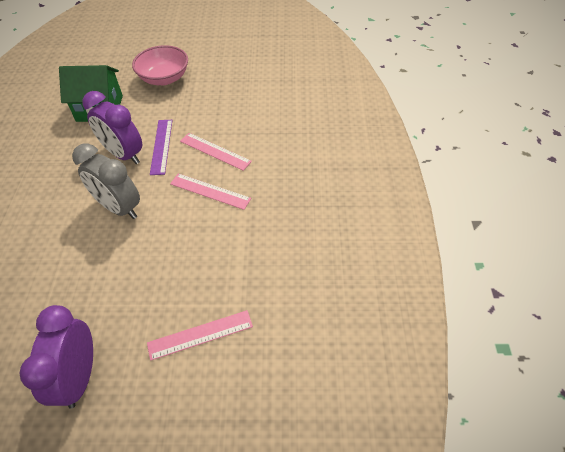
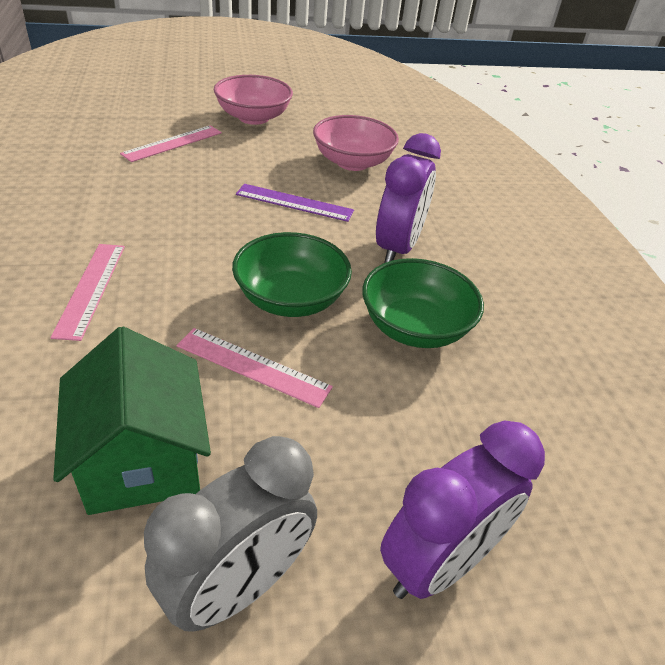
green bowl: 0 -> 2
pink bowl: 1 -> 2

